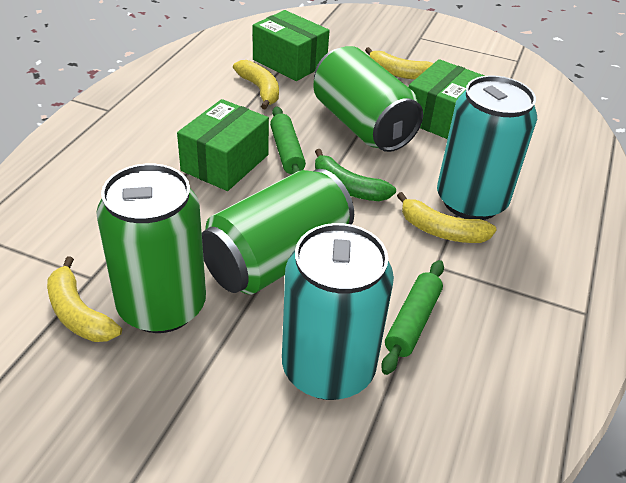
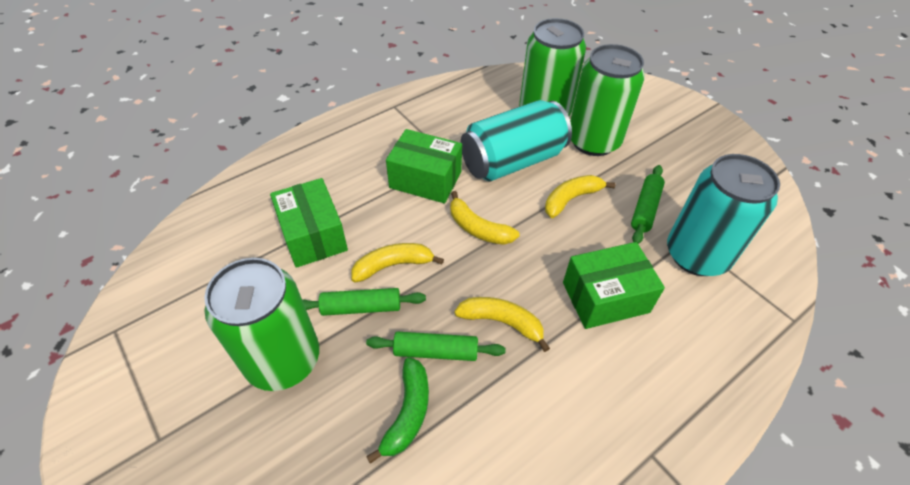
green rolling pin: 2 -> 3

